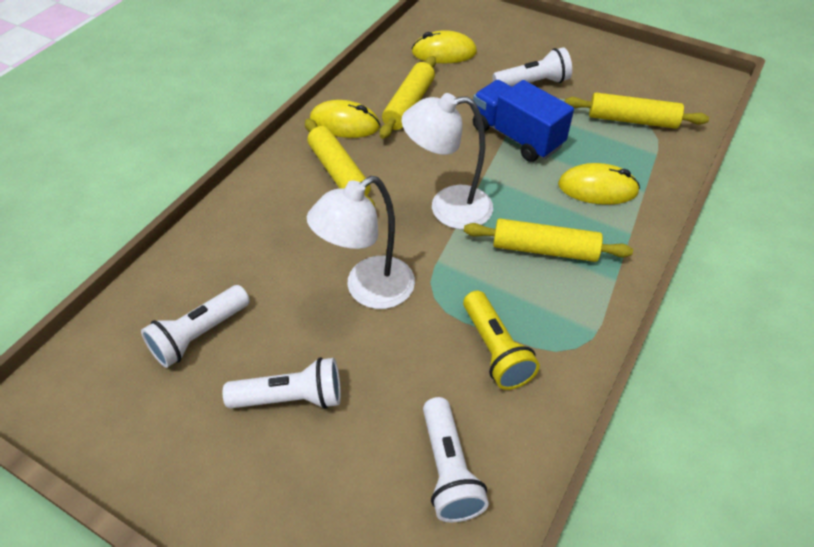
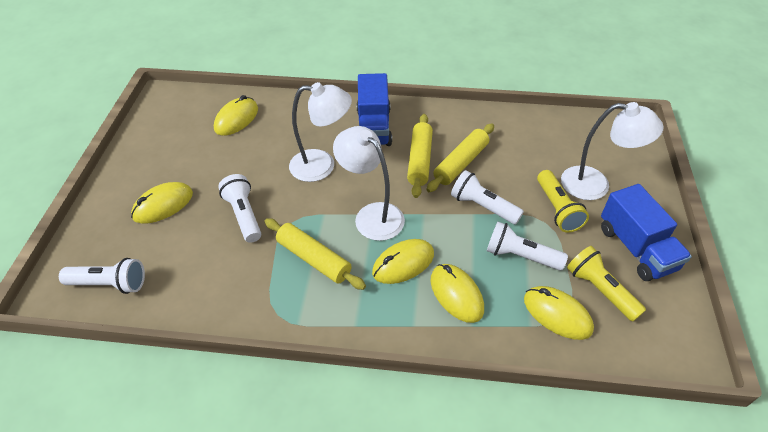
blue truck: 1 -> 2
white lamp: 2 -> 3
yellow flashlight: 1 -> 2
yellow mouse: 3 -> 5
yellow rolling pin: 4 -> 3

